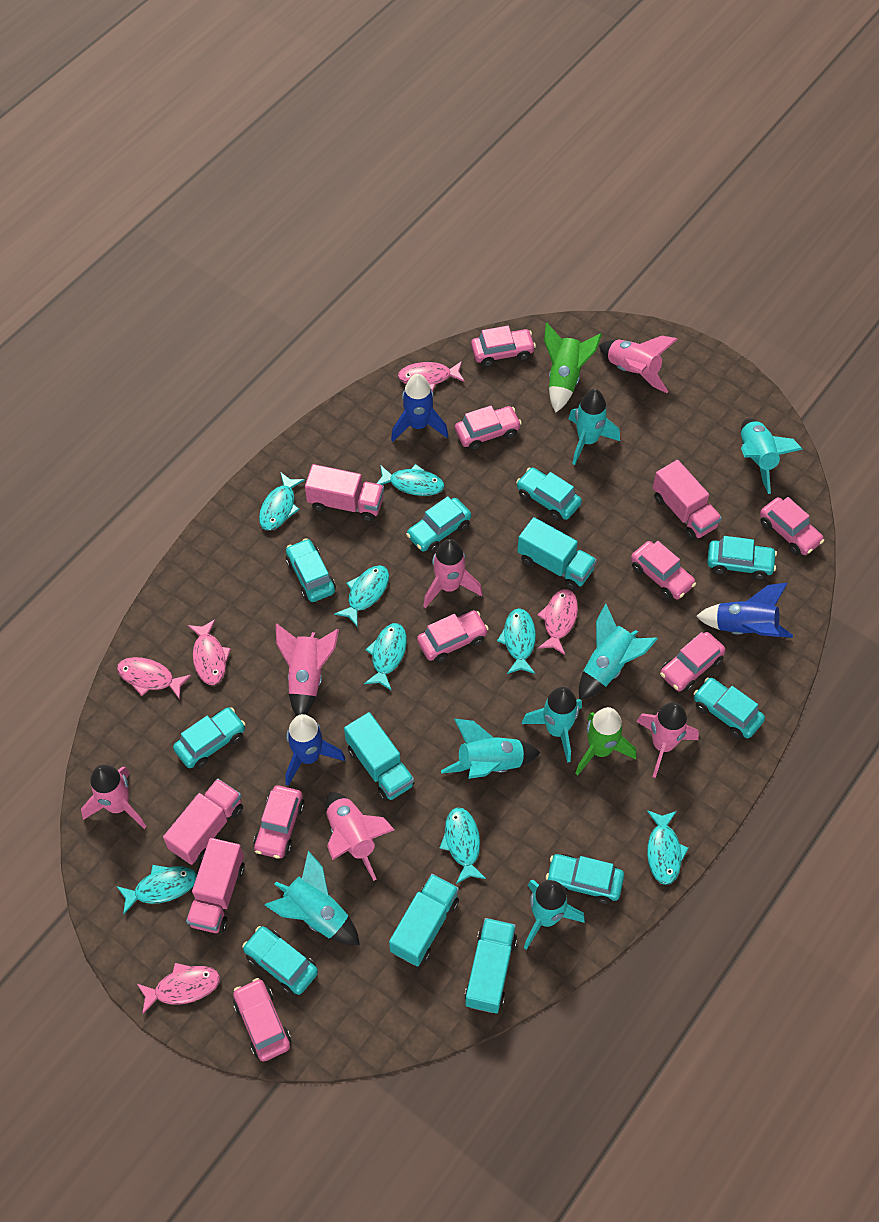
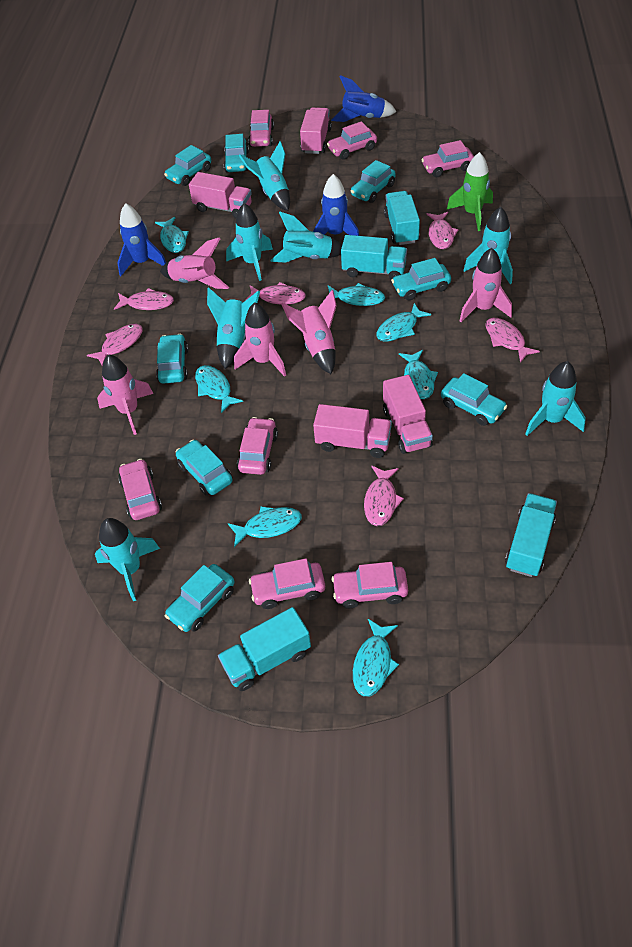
green rocket: 2 -> 1
pink car: 8 -> 7
pink fish: 5 -> 6
pink rocket: 6 -> 5
turquoise fish: 8 -> 7

